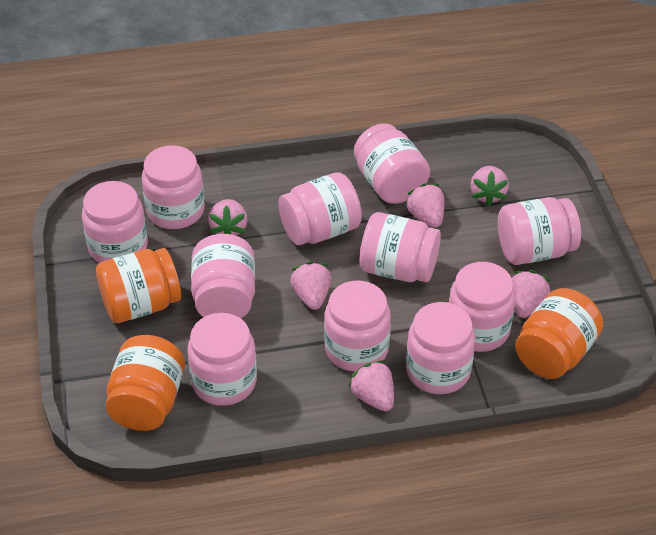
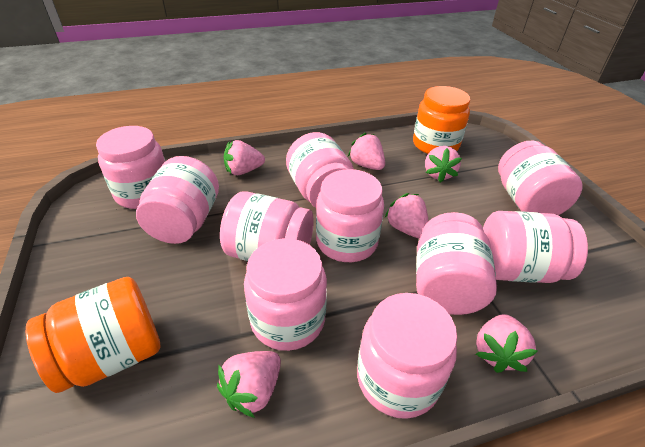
orange jar: 3 -> 2
pink jar: 11 -> 10

